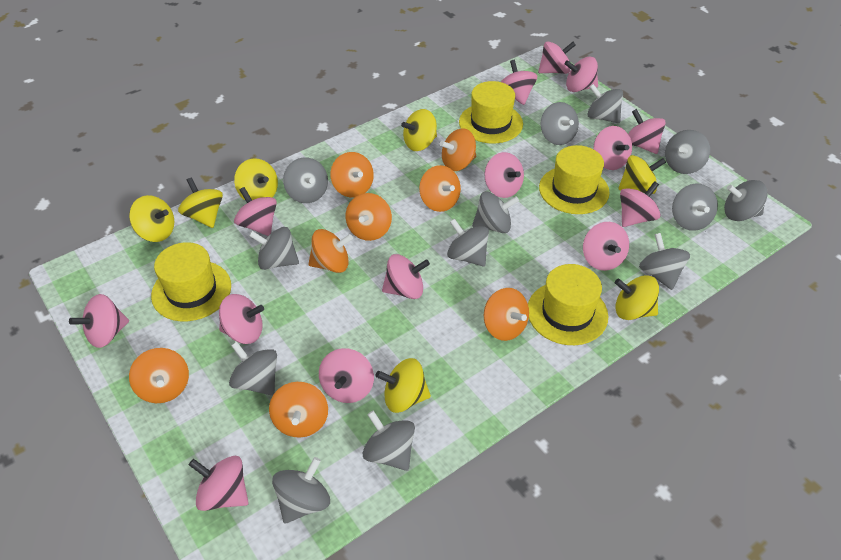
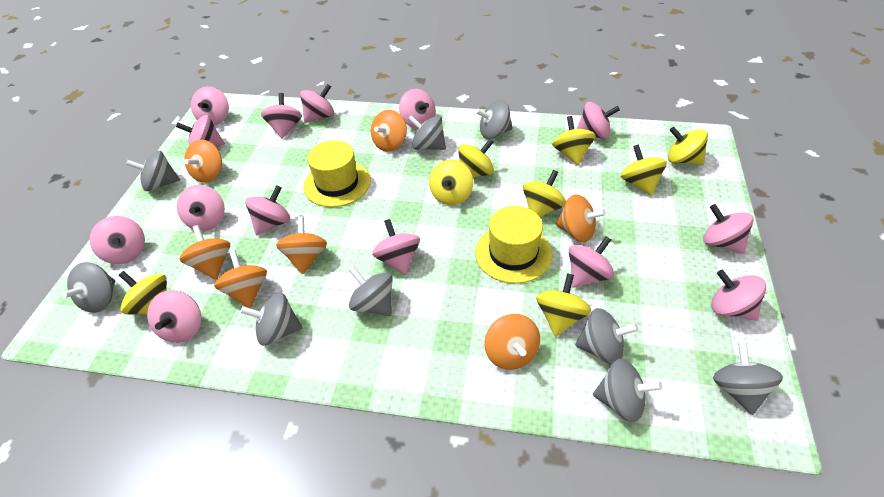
grey spinning top: 13 -> 9
orange spinning top: 8 -> 7
yellow hat: 4 -> 2
yellow spinning top: 7 -> 8

